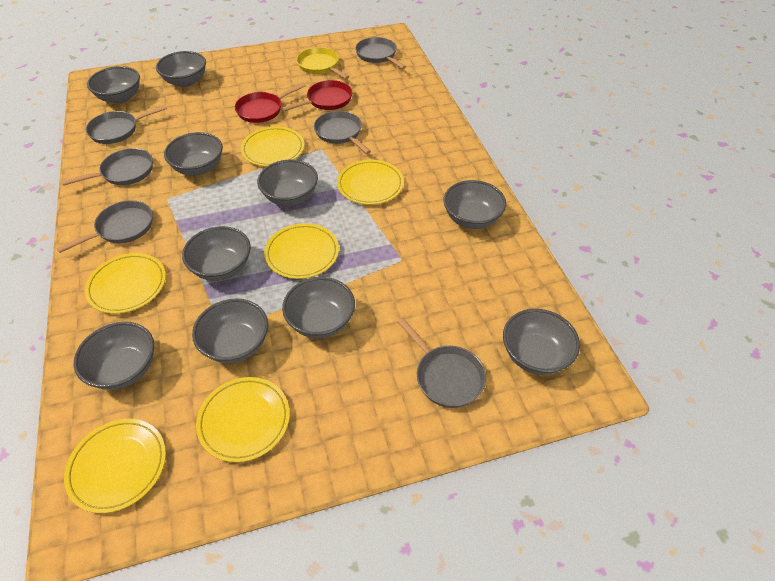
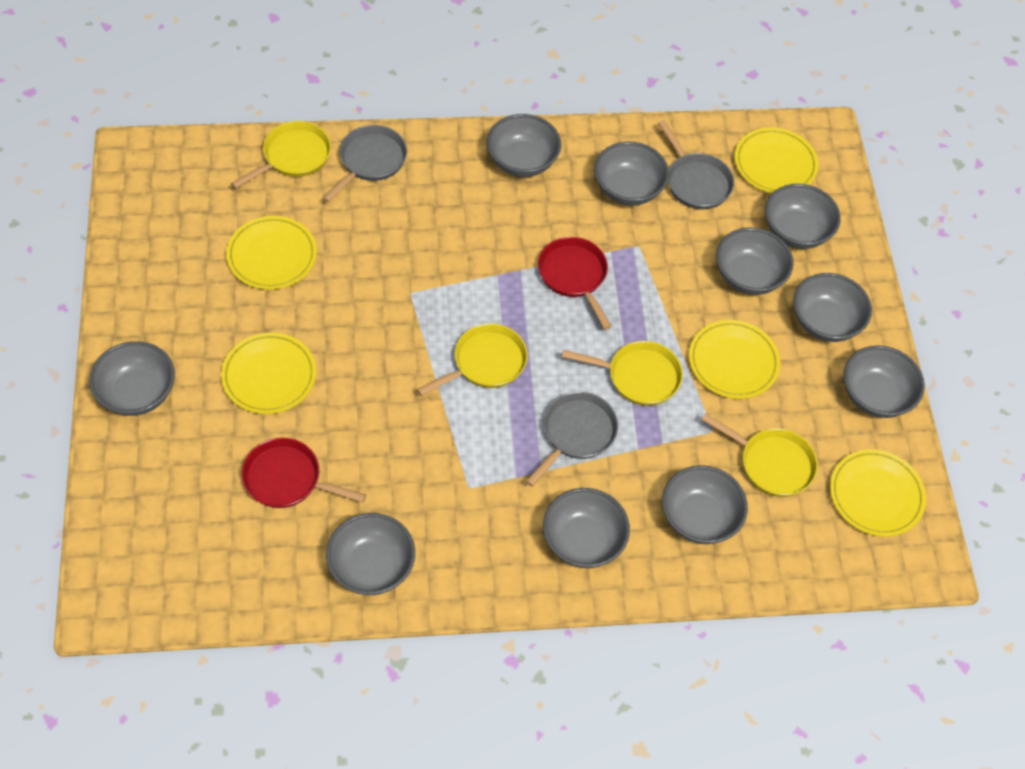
grey pan: 6 -> 3
yellow pan: 1 -> 4
yellow plate: 6 -> 5

